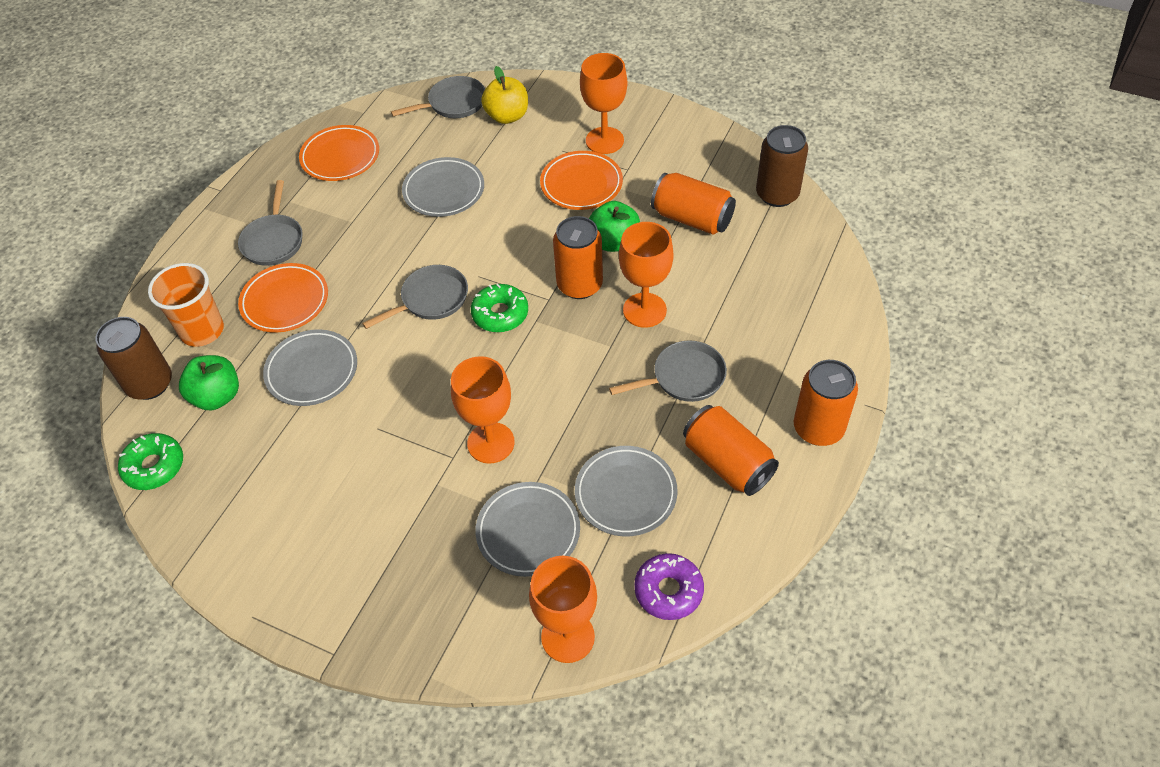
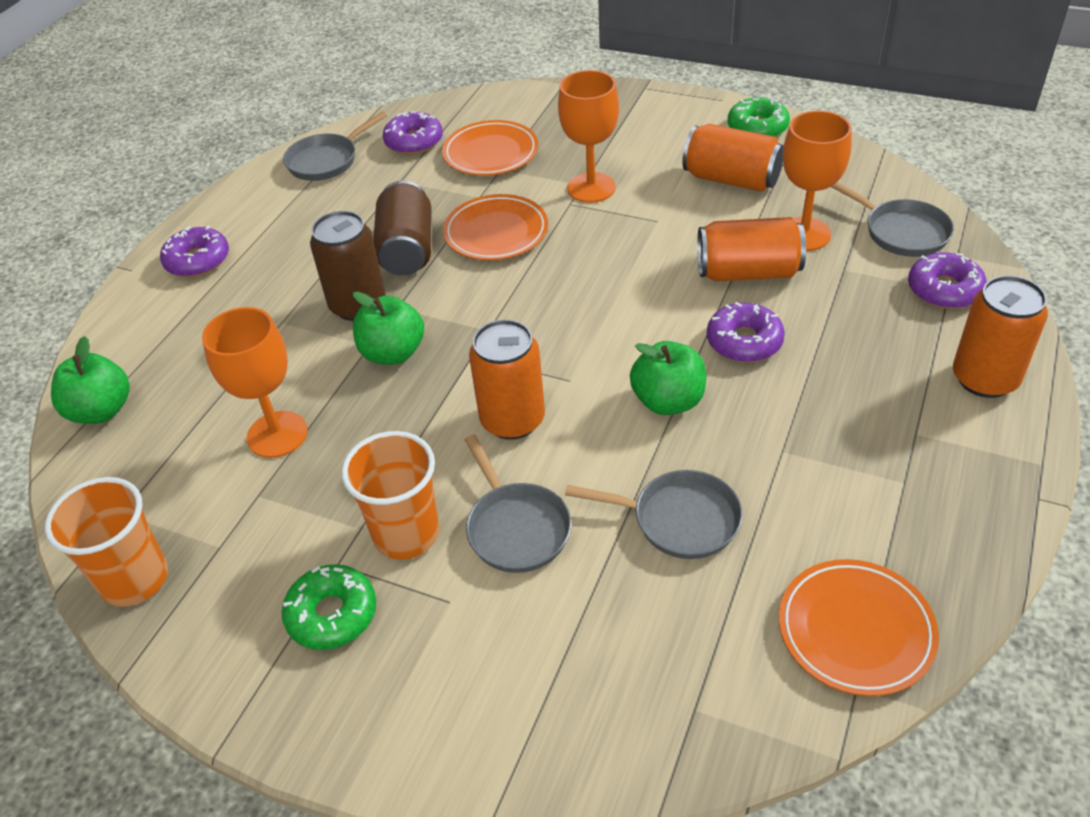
green apple: 2 -> 3
grey plate: 4 -> 0
orange cup: 1 -> 2
orange goblet: 4 -> 3
purple donut: 1 -> 4
yellow apple: 1 -> 0

